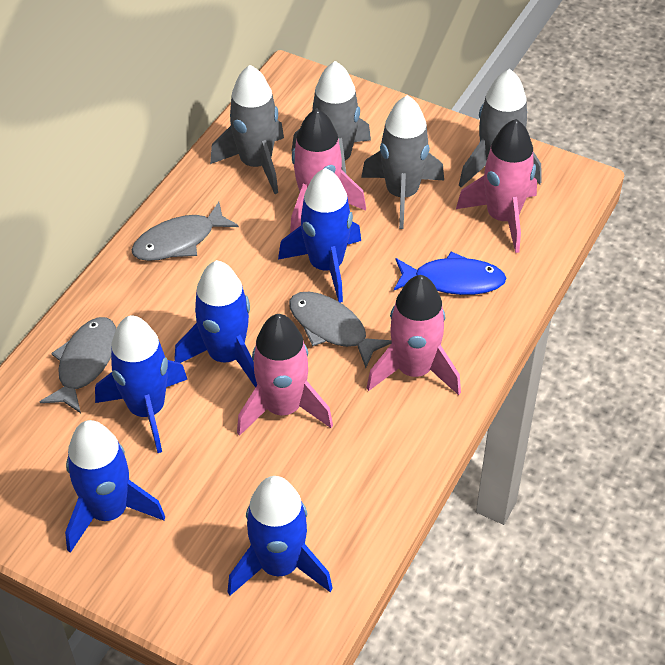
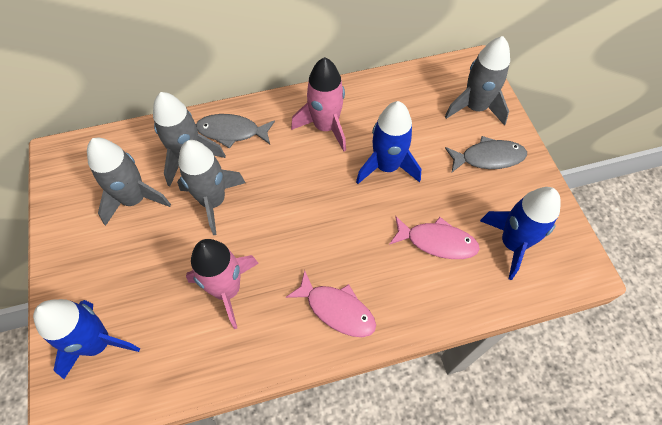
blue fish: 1 -> 0
blue rocket: 5 -> 3
grey fish: 3 -> 2
pink fish: 0 -> 2
pink rocket: 4 -> 2

